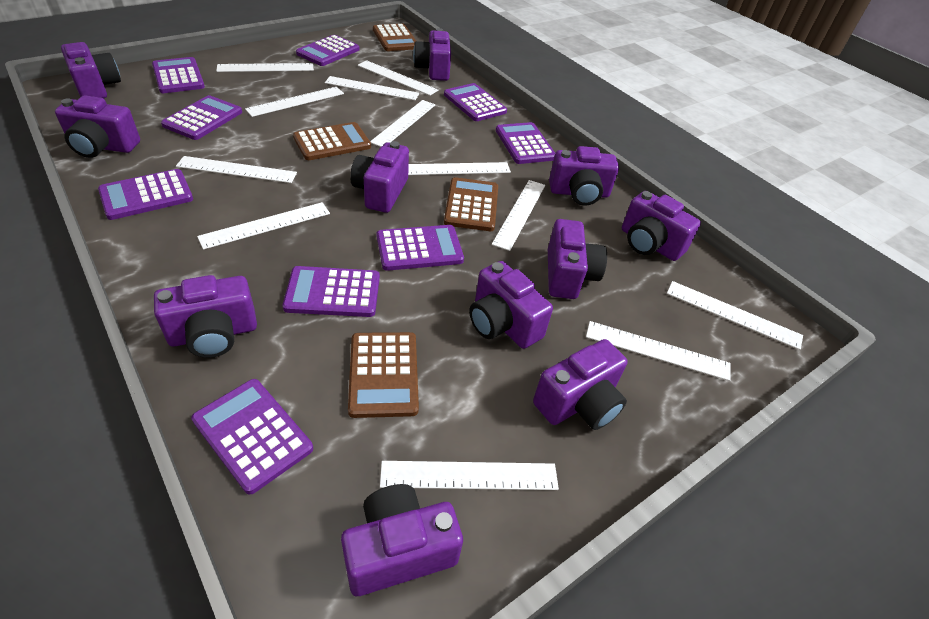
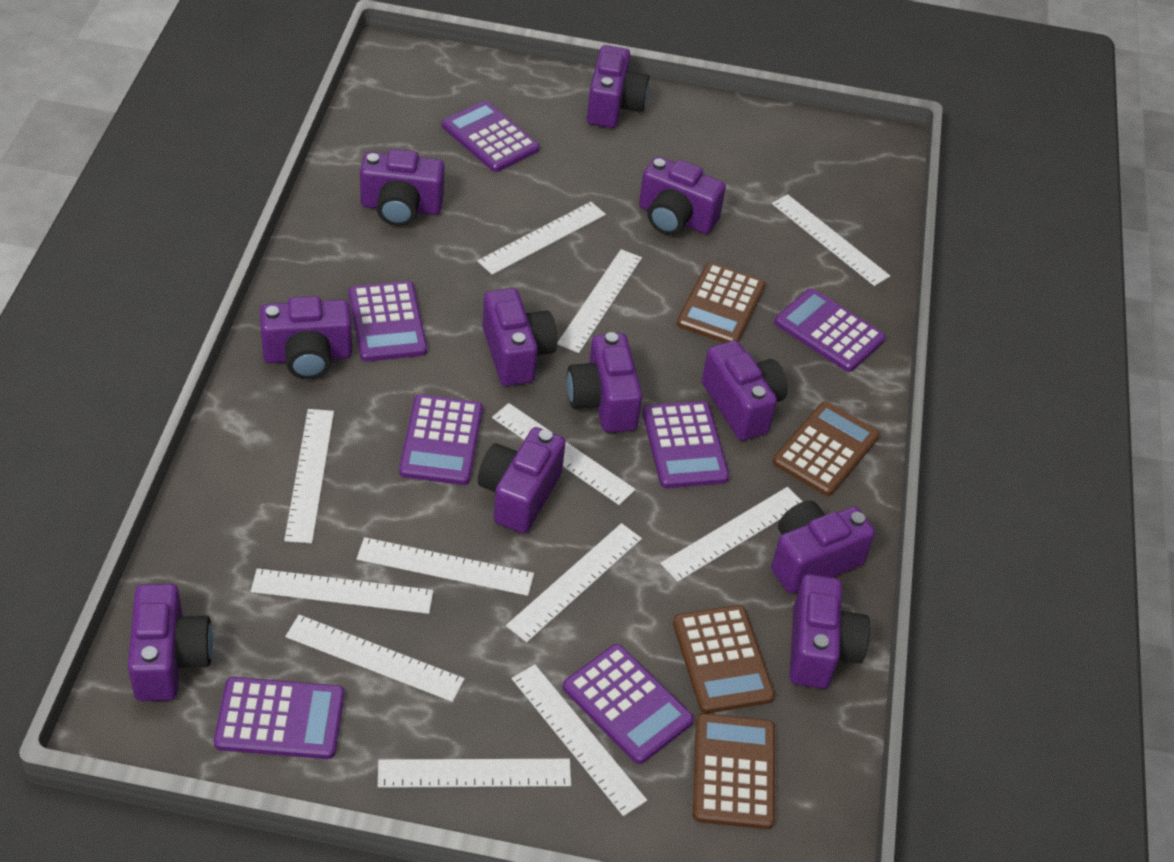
purple calculator: 9 -> 7

